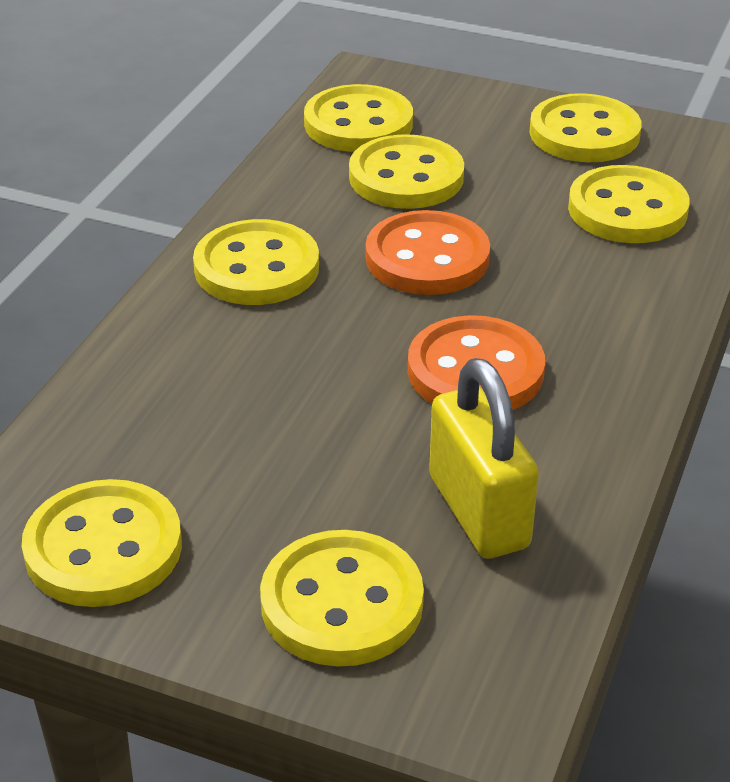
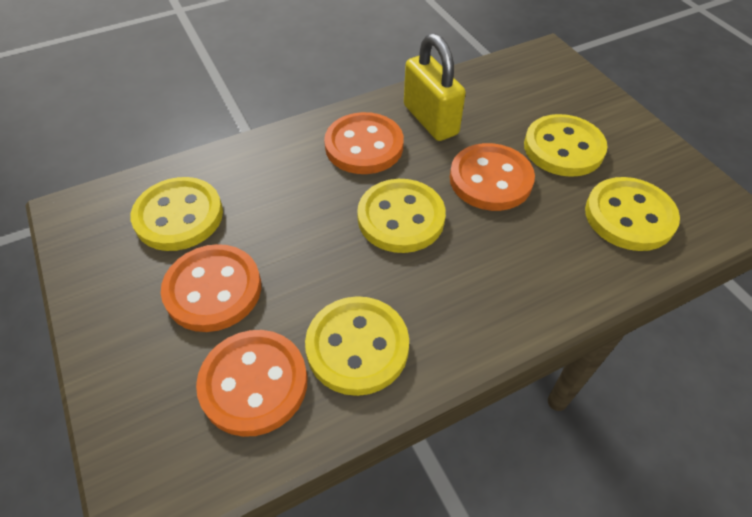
orange button: 2 -> 4
yellow button: 7 -> 5

